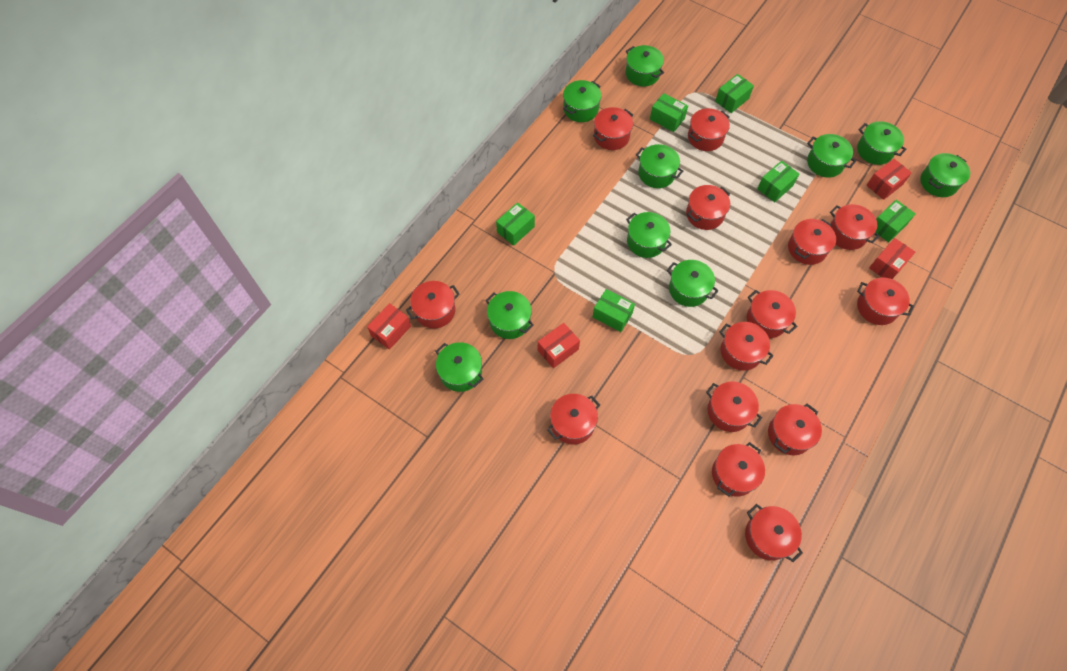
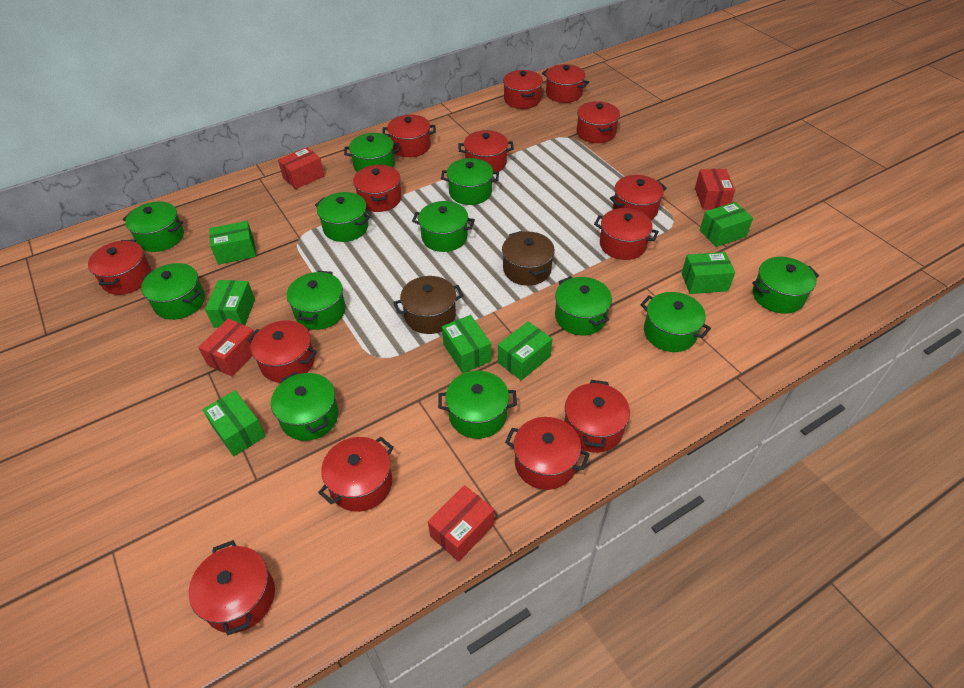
brown pot: 0 -> 2
green box: 6 -> 7
green pot: 10 -> 12

